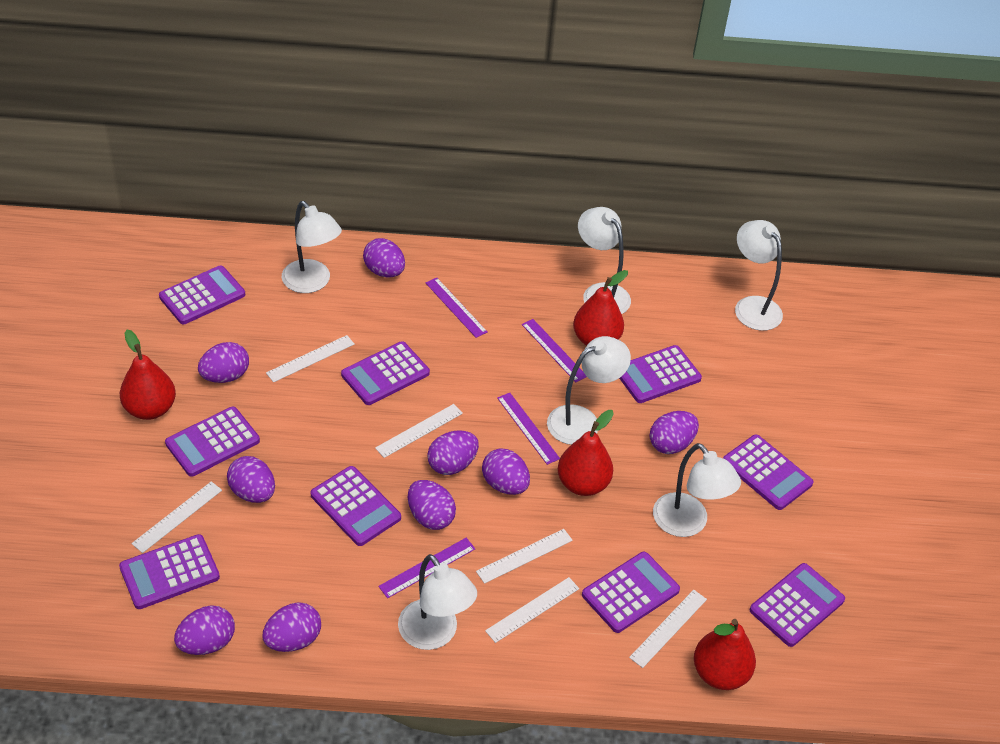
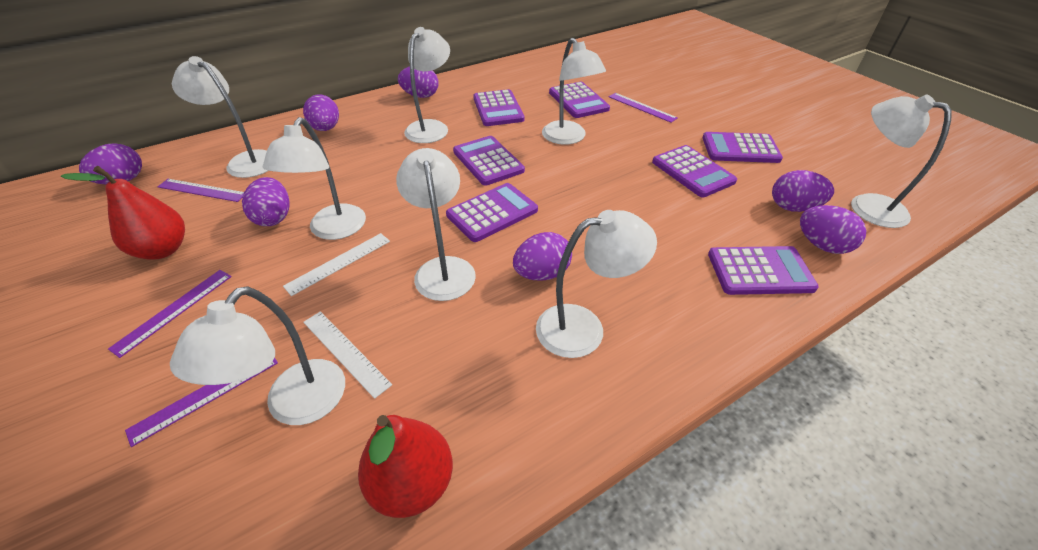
purple calculator: 9 -> 7
purple egg: 9 -> 7
red pear: 4 -> 2
white lamp: 6 -> 8
white ruler: 6 -> 2

